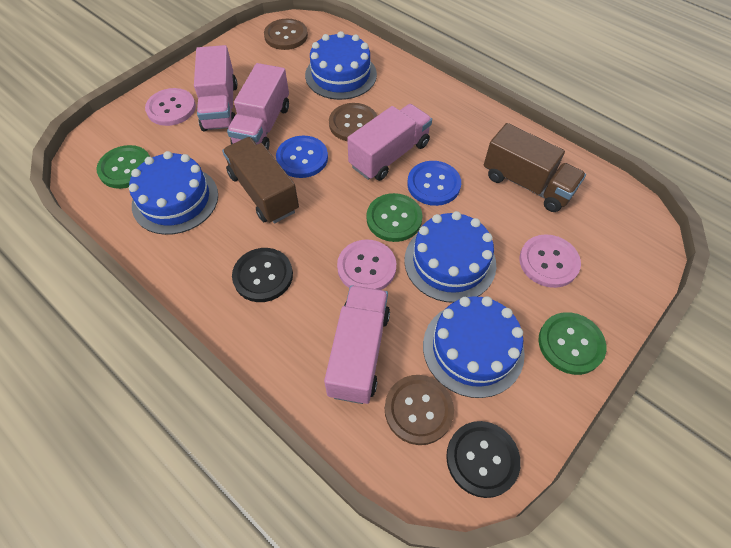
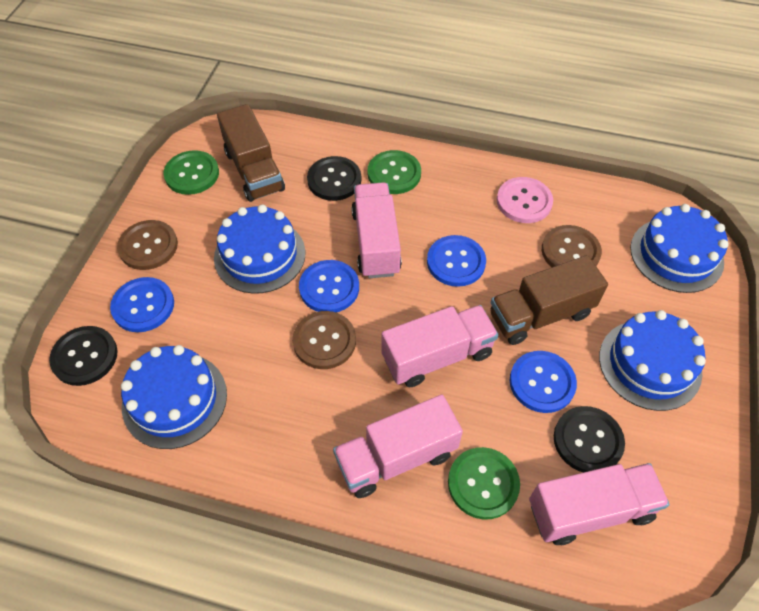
black button: 2 -> 3
blue button: 2 -> 4
pink button: 3 -> 1

